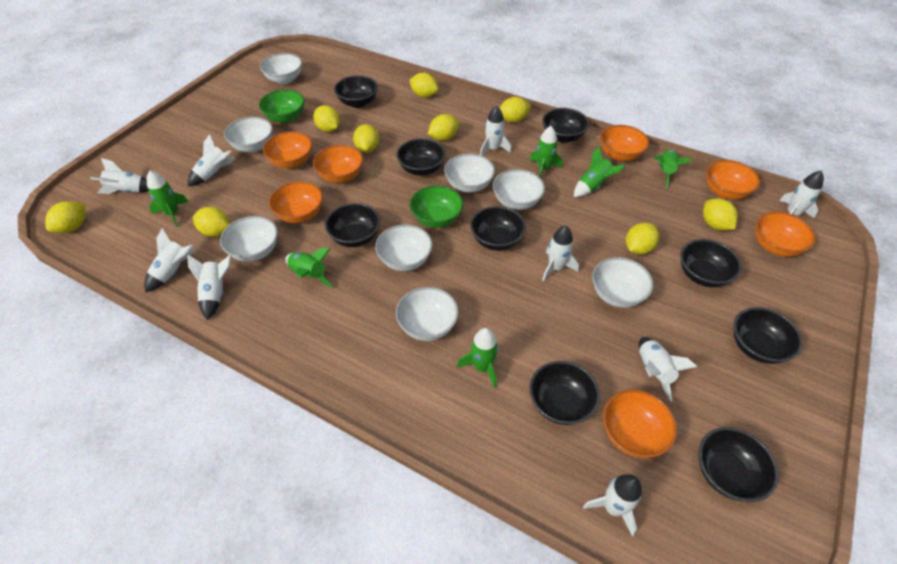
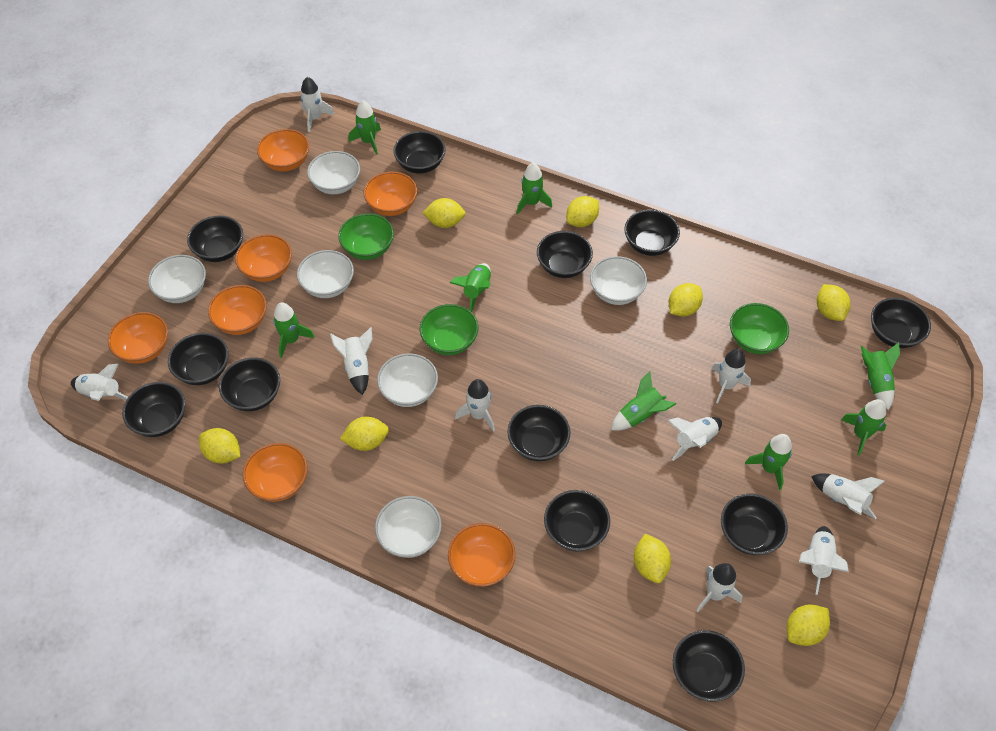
black bowl: 9 -> 12
green bowl: 2 -> 3
green rocket: 6 -> 8
white bowl: 8 -> 6
yellow lemon: 9 -> 8

